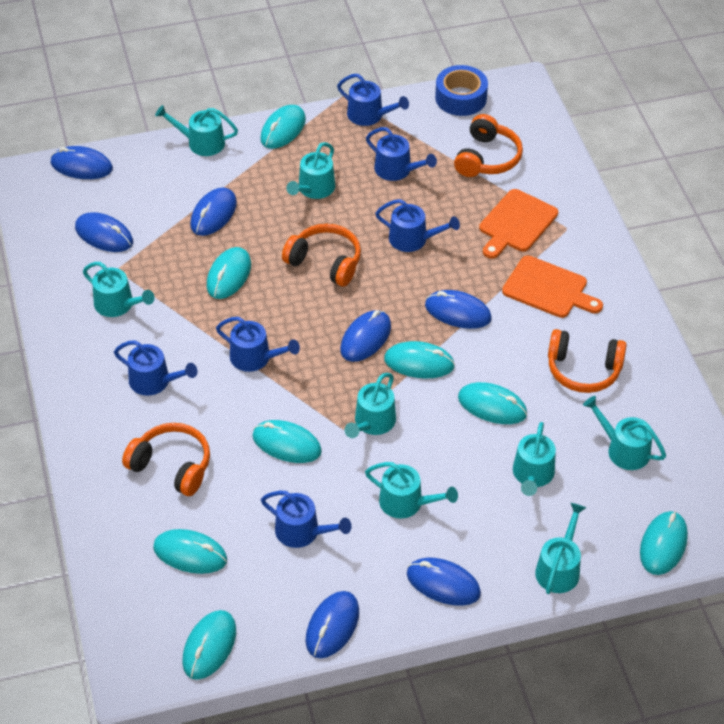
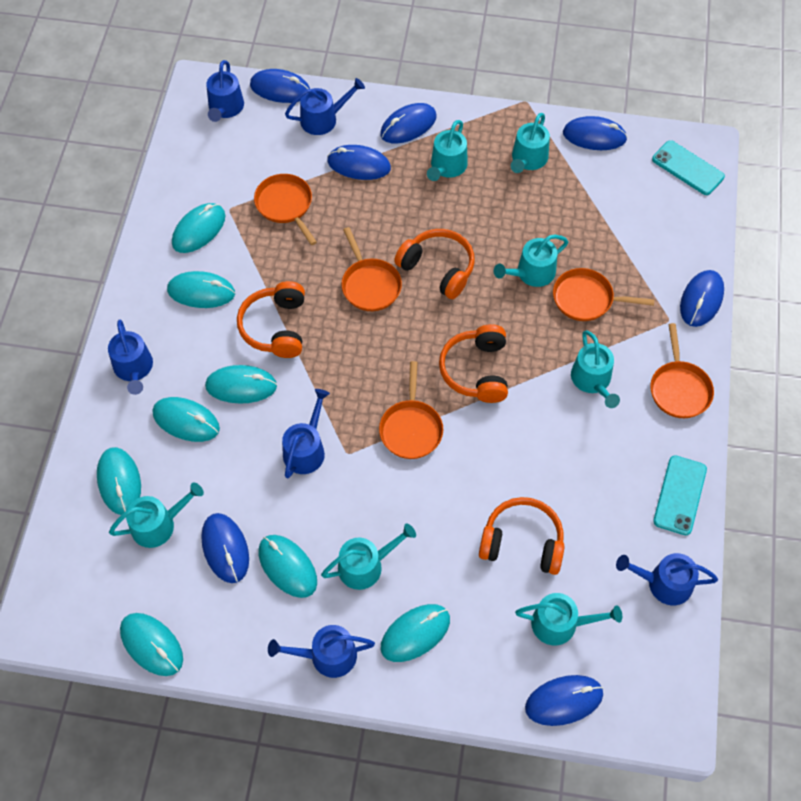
blue tape: 1 -> 0
orange cutting board: 2 -> 0
orange pan: 0 -> 5
turquoise phone: 0 -> 2
turquoise watering can: 8 -> 7

